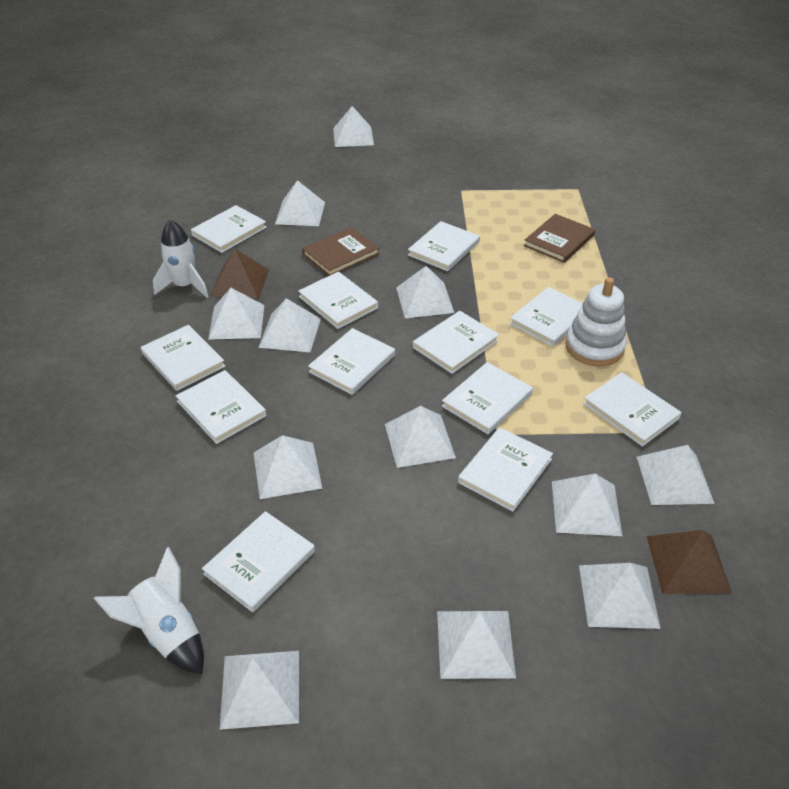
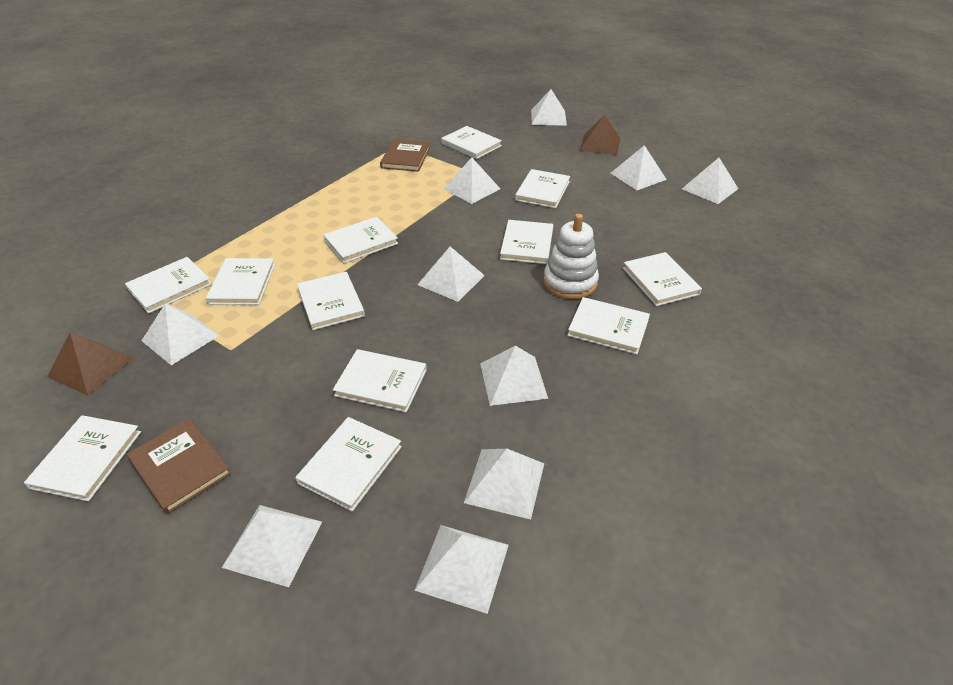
white pyramid: 12 -> 10
white rocket: 2 -> 0

